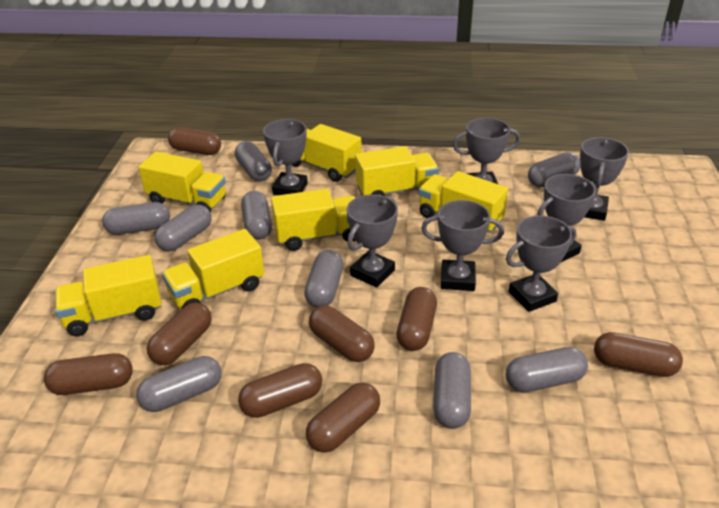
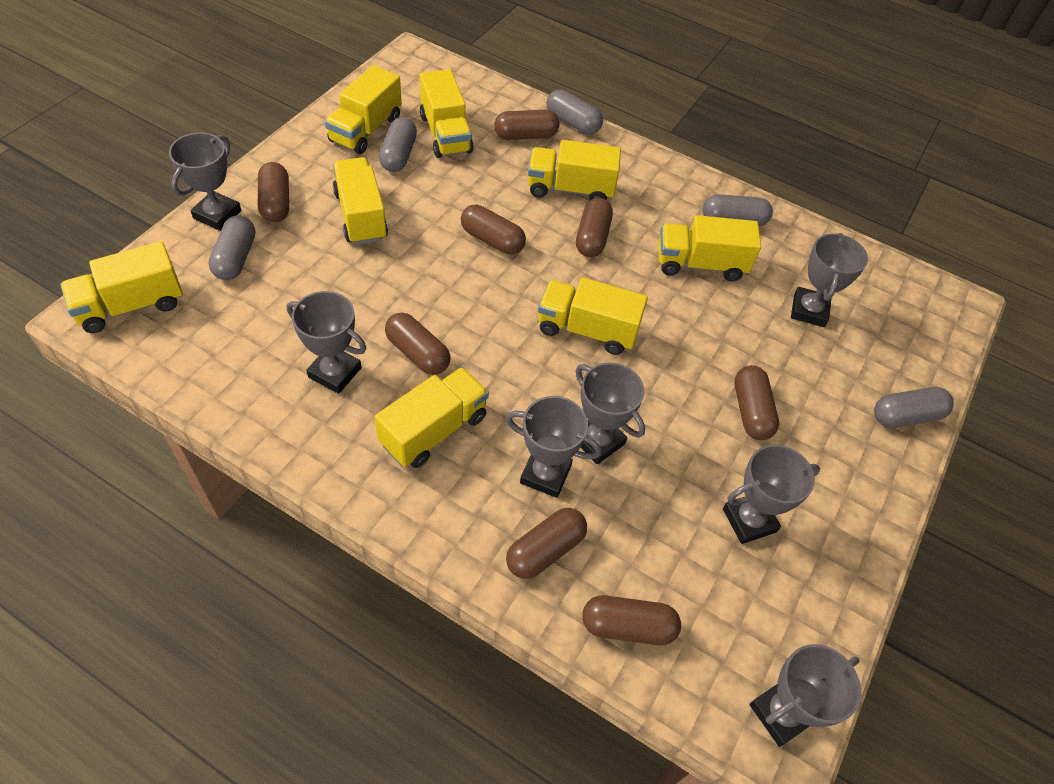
grey capsule: 9 -> 5
yellow truck: 7 -> 8

